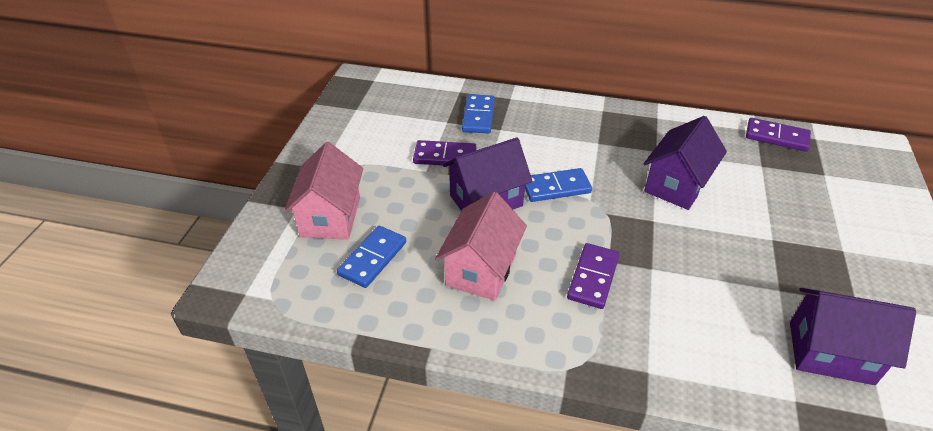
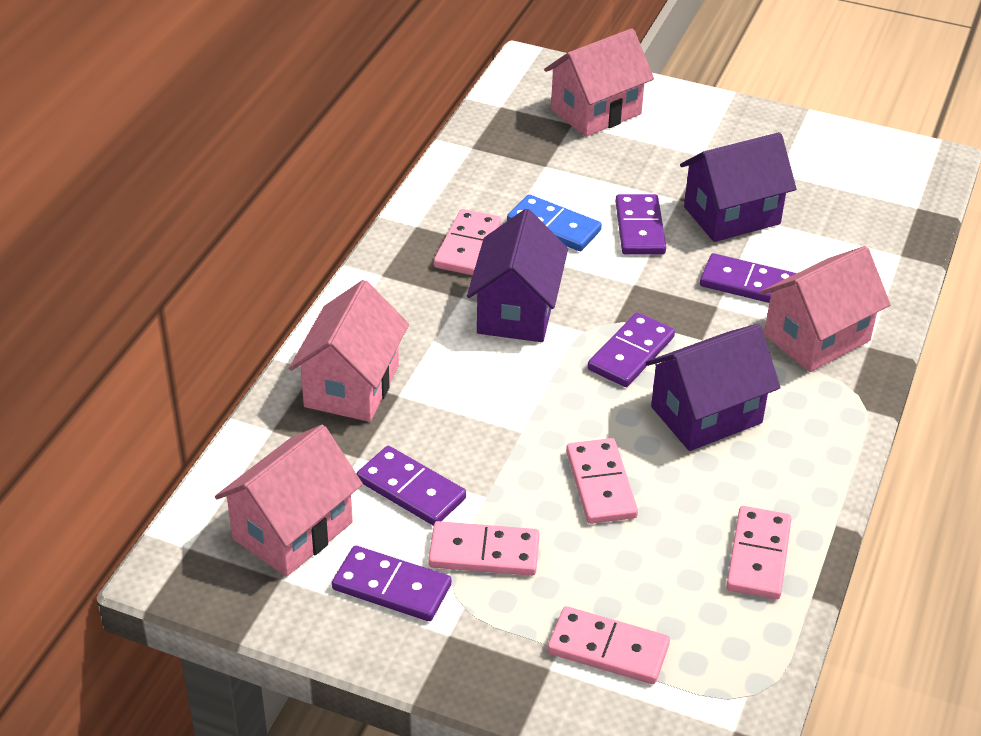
blue domino: 3 -> 1
pink domino: 0 -> 5
pink house: 2 -> 4
purple domino: 3 -> 5

